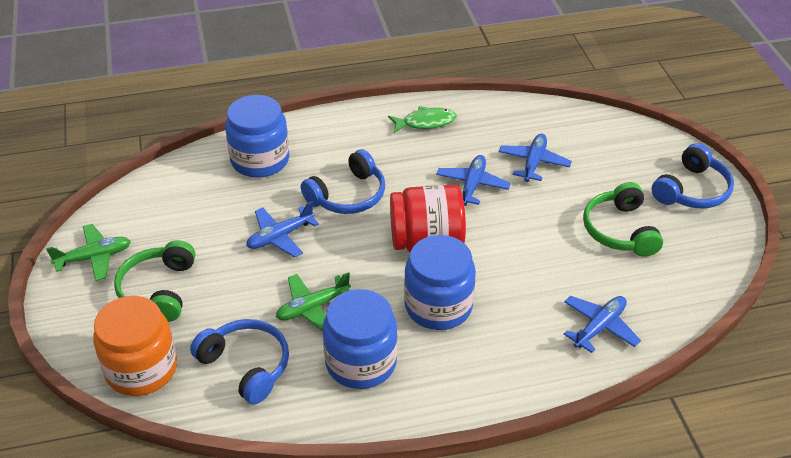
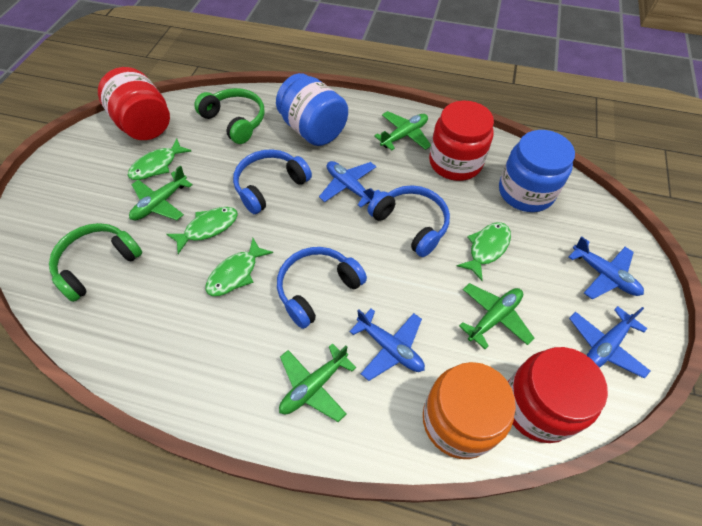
blue jar: 3 -> 2
green fish: 1 -> 4
green plane: 2 -> 4
red jar: 1 -> 3

